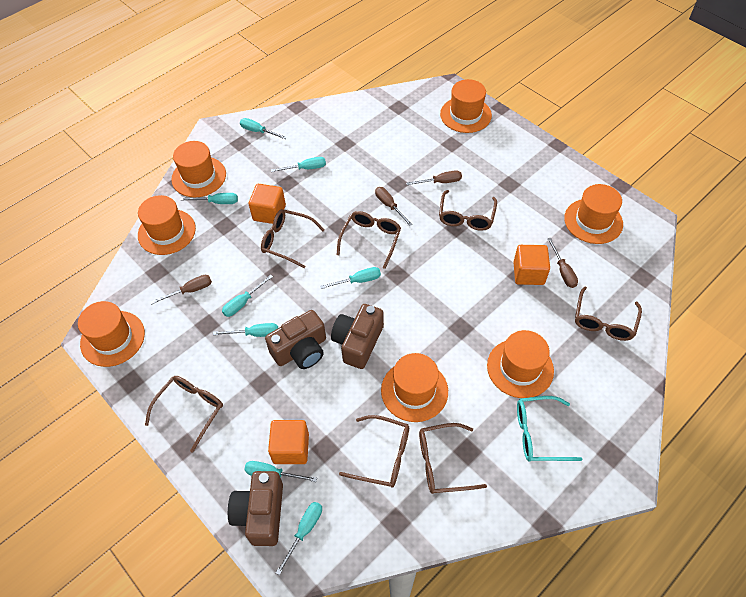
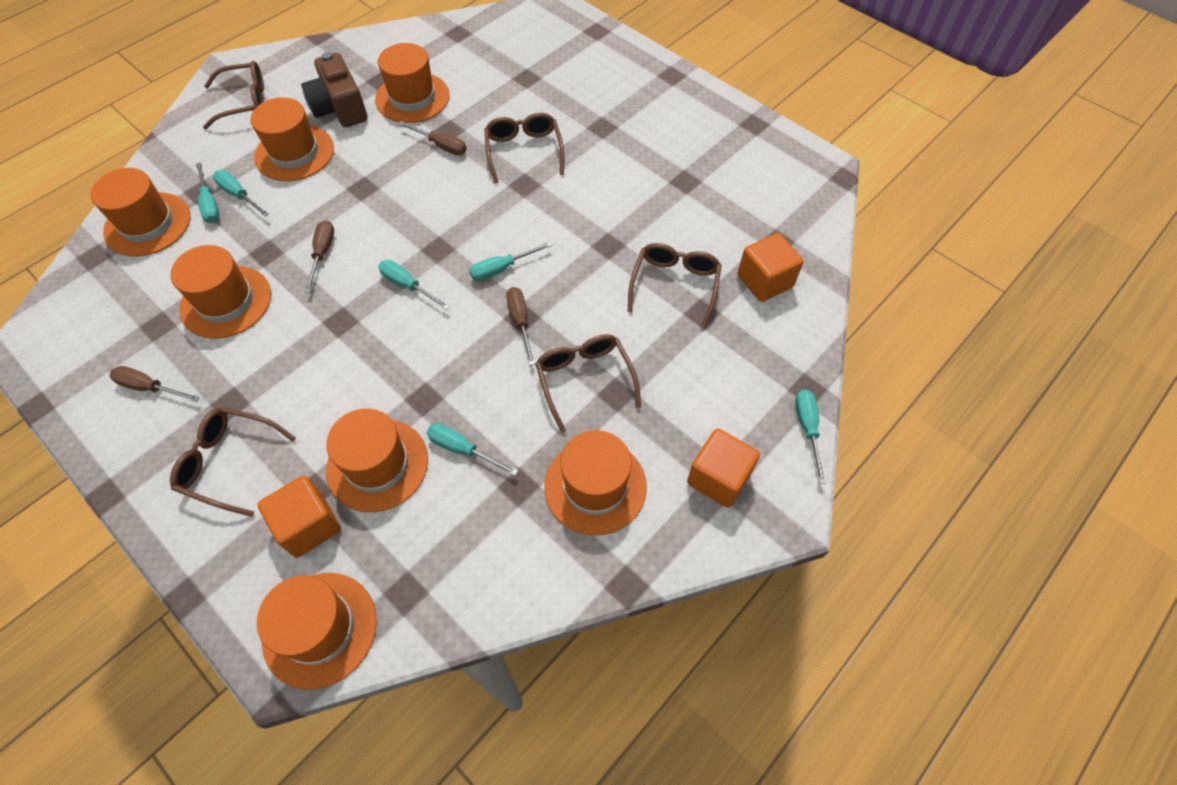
brown camera: 3 -> 1
brown glasses: 7 -> 5
turquoise glasses: 1 -> 0
turquoise screwdriver: 8 -> 6

